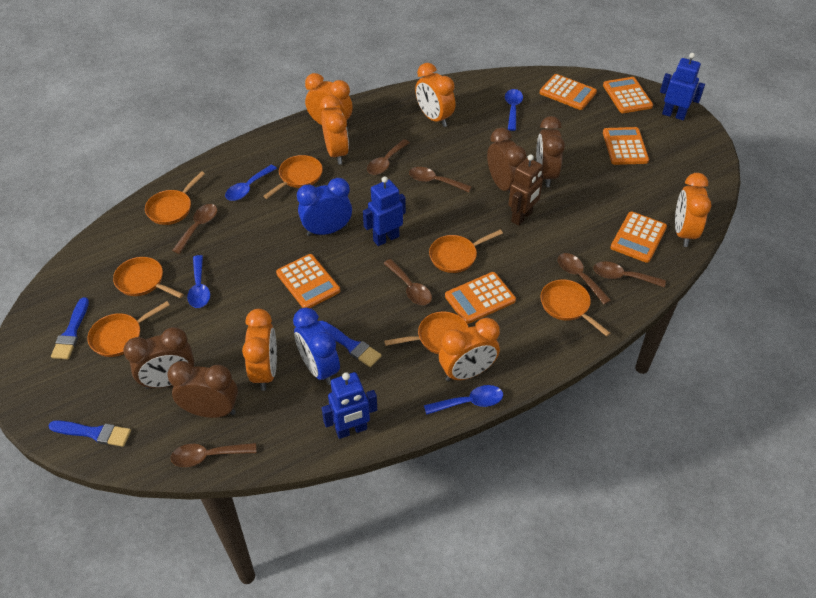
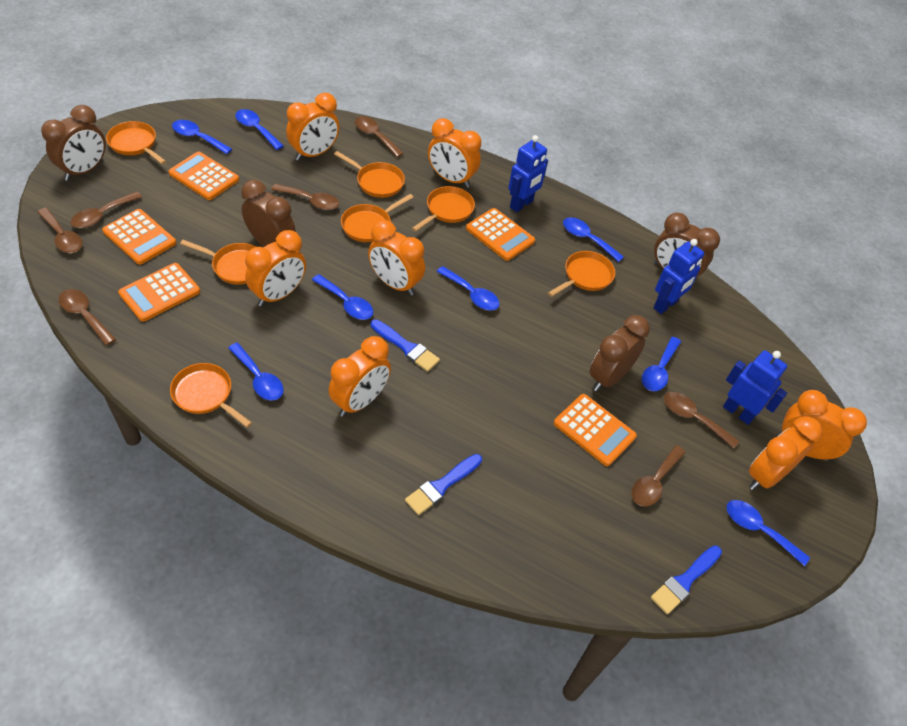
blue clock: 2 -> 0
blue spoon: 4 -> 8
brown robot: 1 -> 0
orange calculator: 6 -> 5
orange clock: 6 -> 7

